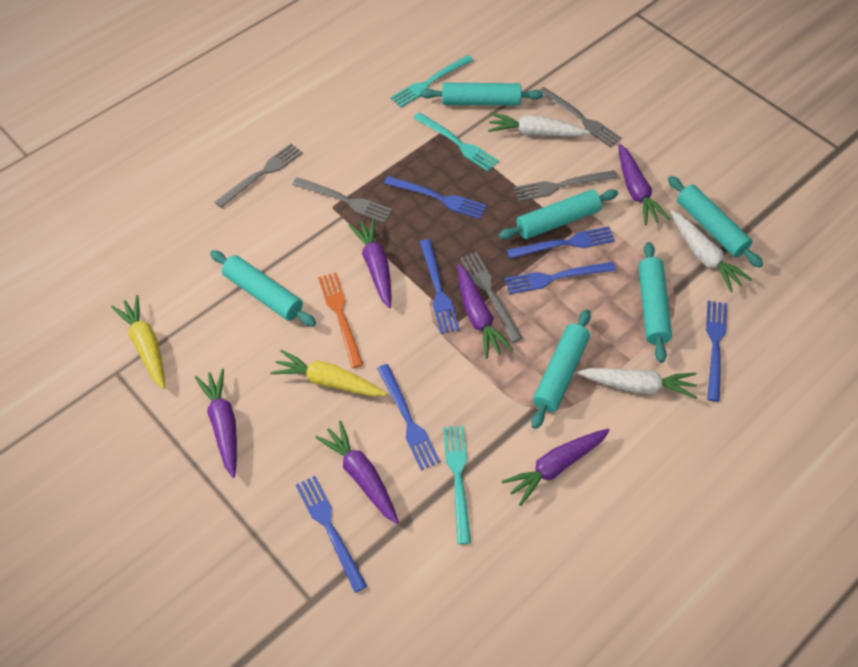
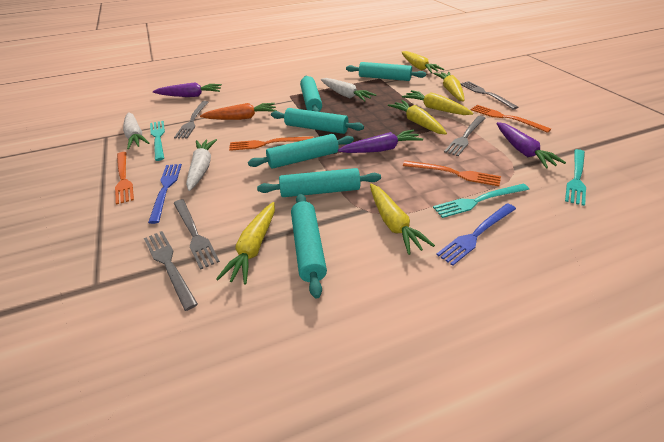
blue fork: 7 -> 2
orange carrot: 0 -> 1
orange fork: 1 -> 4
purple carrot: 6 -> 3
yellow carrot: 2 -> 6

